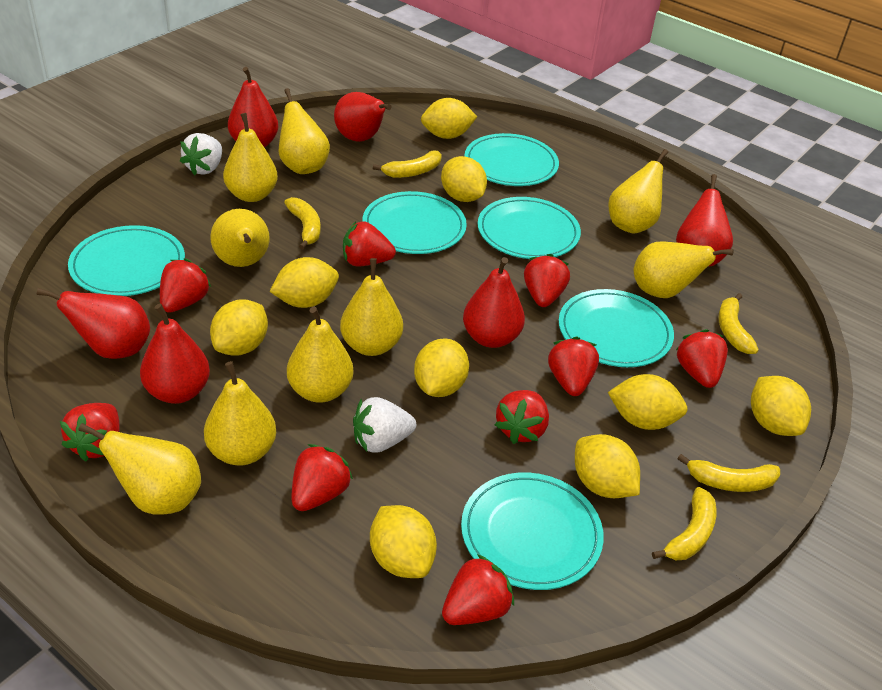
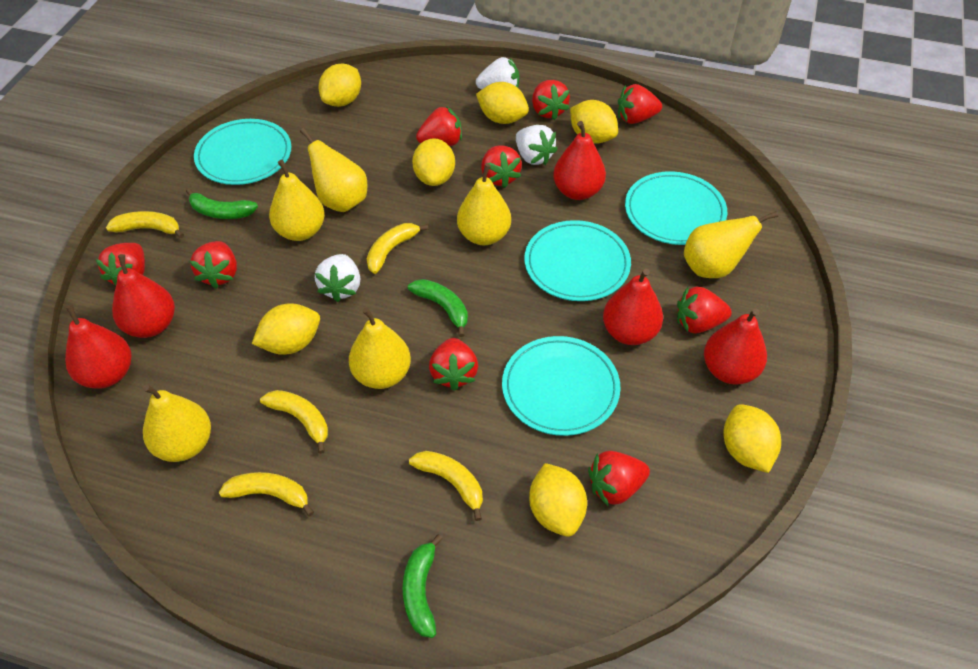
green banana: 0 -> 3
red pear: 6 -> 5
turquoise plate: 6 -> 4
white strawberry: 2 -> 3
yellow lemon: 9 -> 7
yellow pear: 9 -> 6

